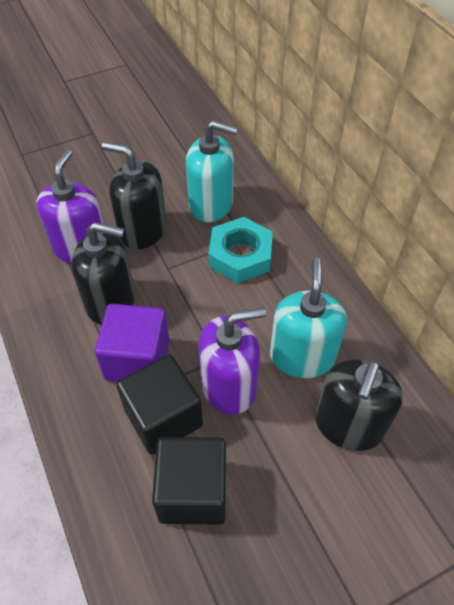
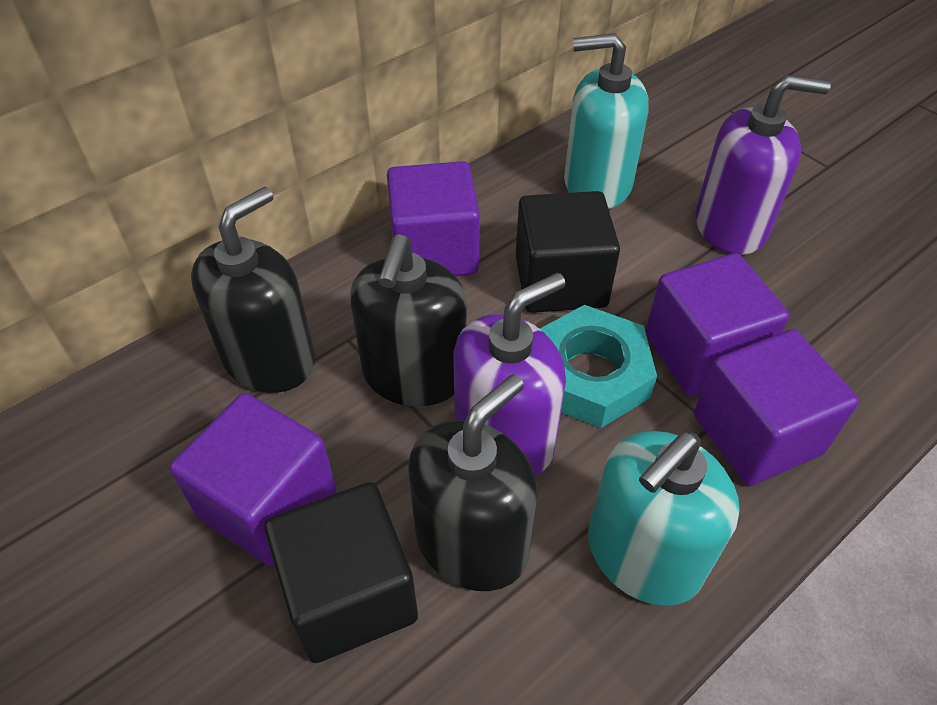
purple cube: 1 -> 4

